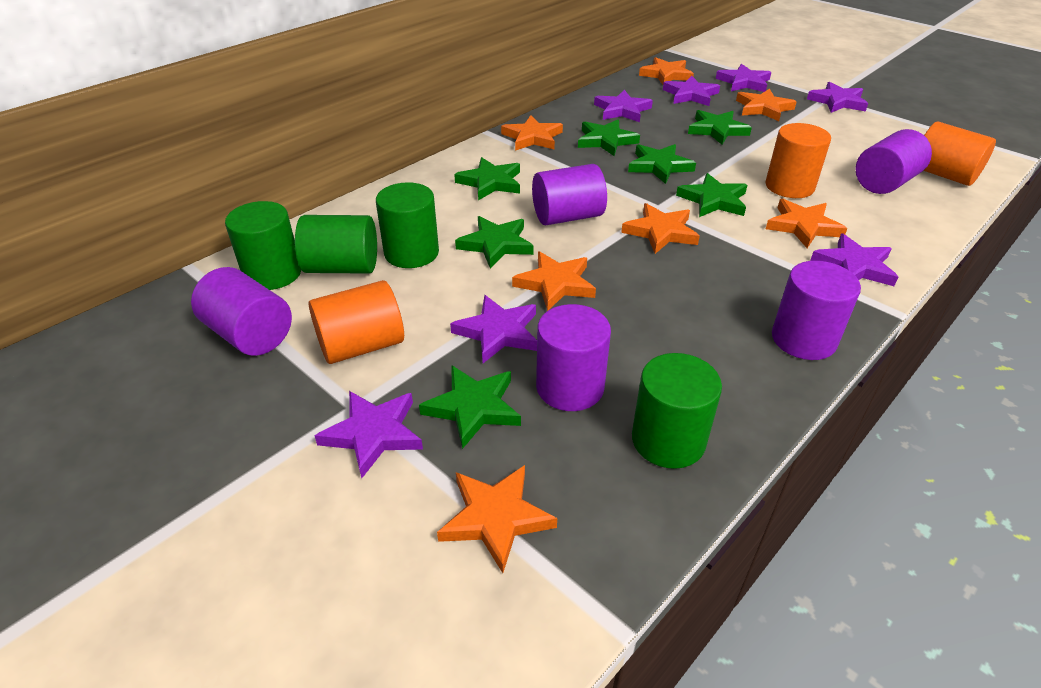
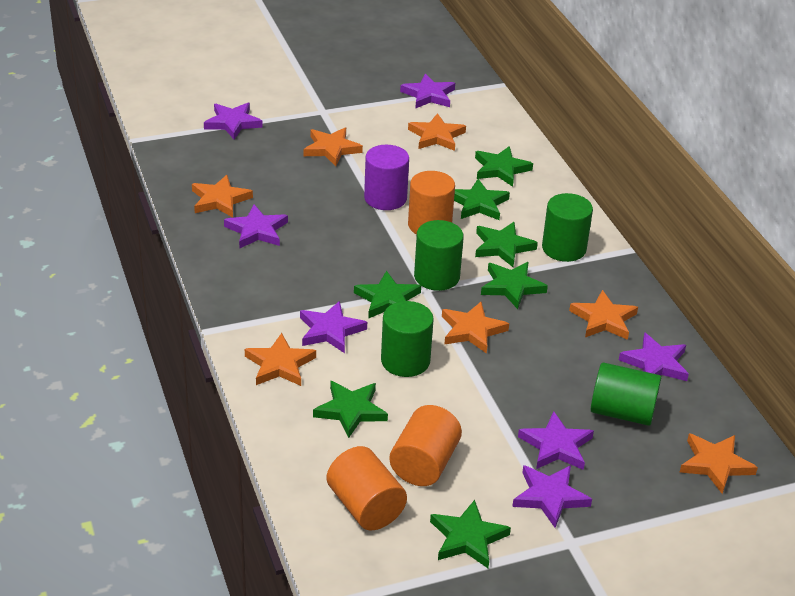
purple cylinder: 5 -> 1

